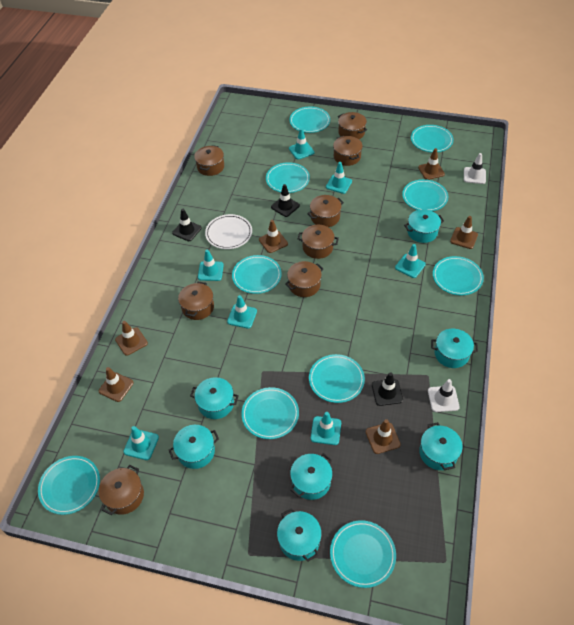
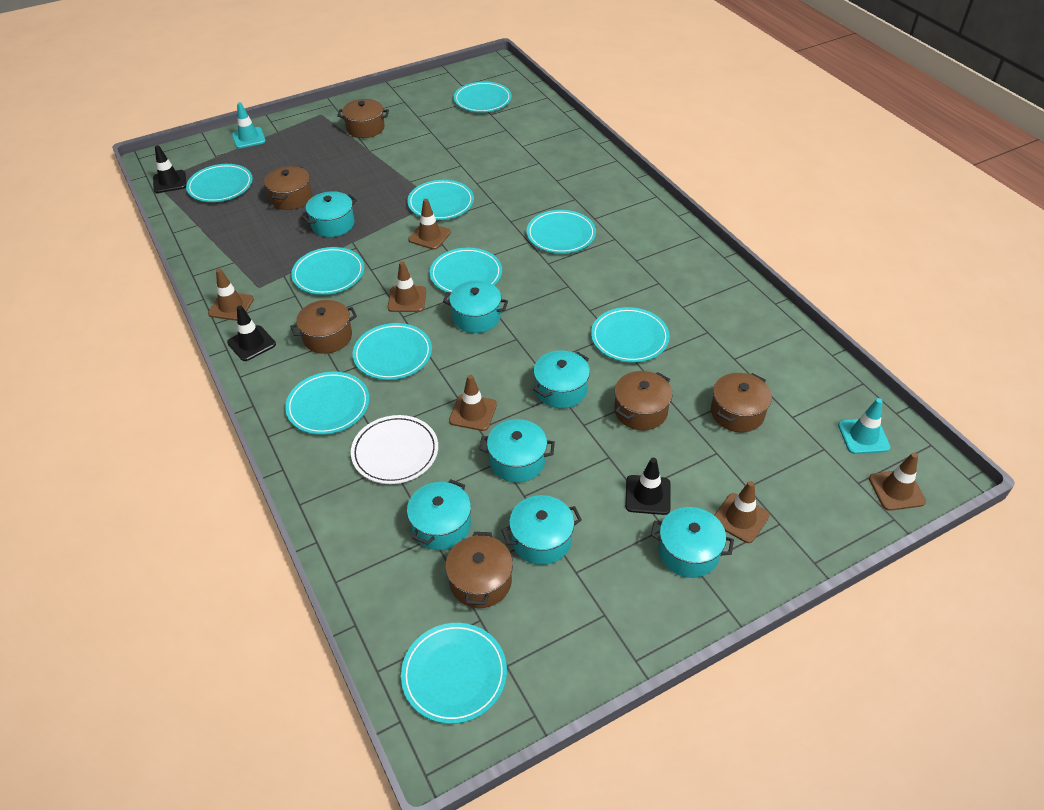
brown pot: 8 -> 6
turquoise traffic cone: 7 -> 2
white traffic cone: 2 -> 0

